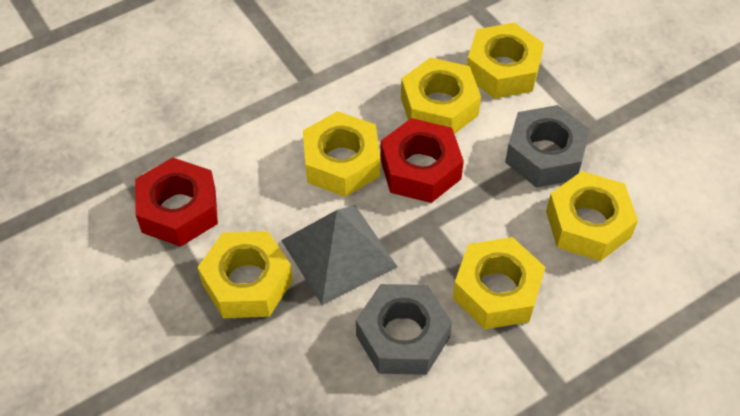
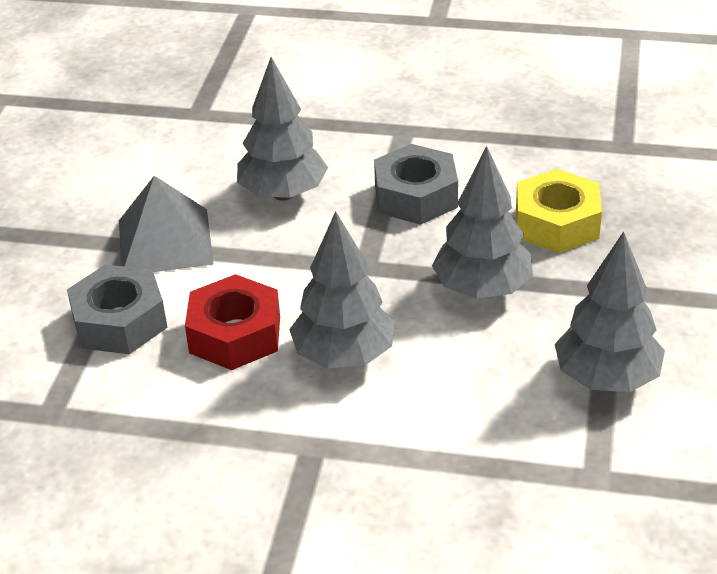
grey tree: 0 -> 4
red nut: 2 -> 1
yellow nut: 6 -> 1

